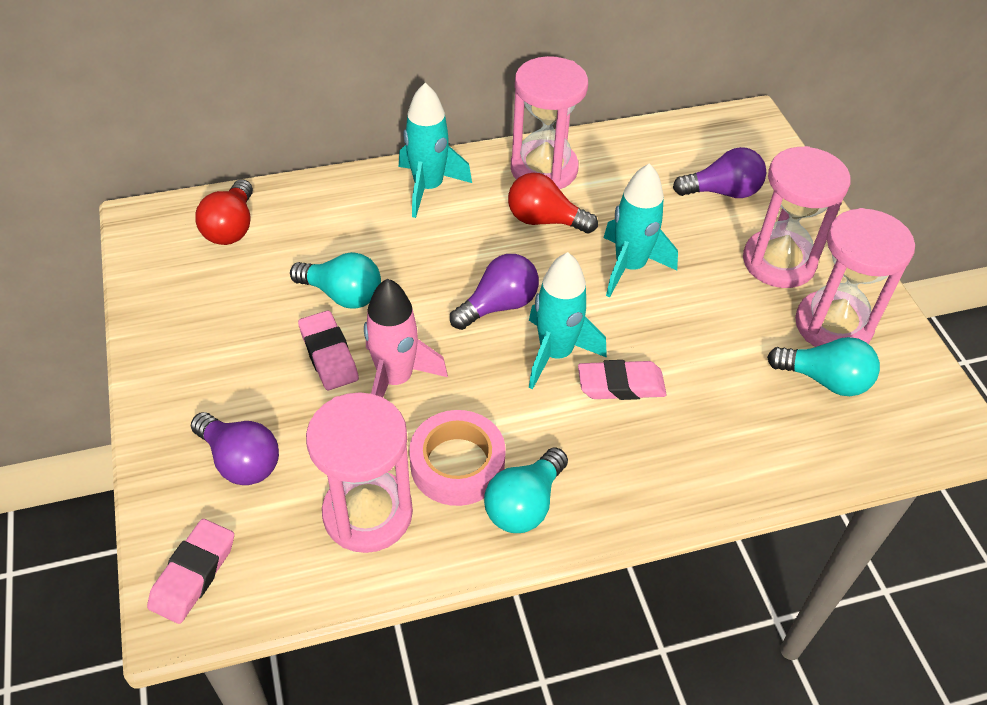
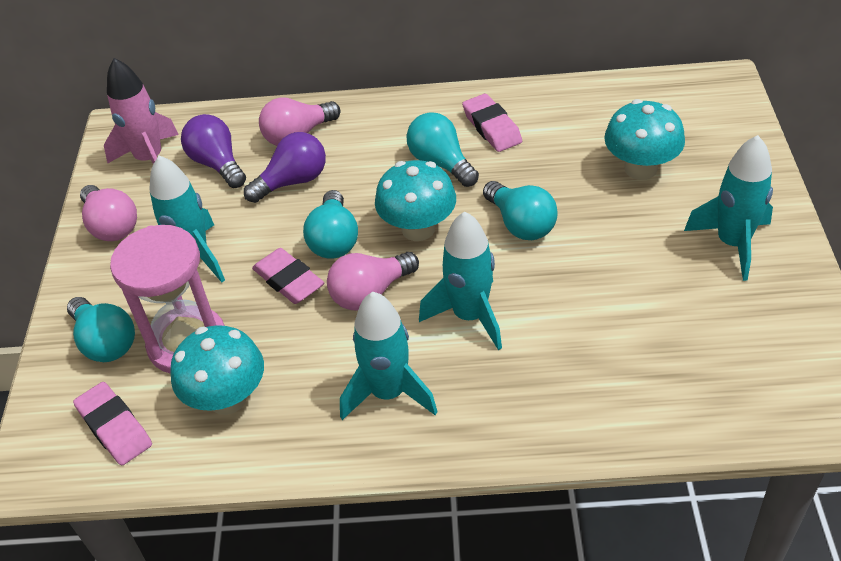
pink hourglass: 4 -> 1
pink light bulb: 0 -> 3
pink tape: 1 -> 0
purple light bulb: 3 -> 2
red light bulb: 2 -> 0
turquoise light bulb: 3 -> 4
turquoise mushroom: 0 -> 3
turquoise rocket: 3 -> 4

